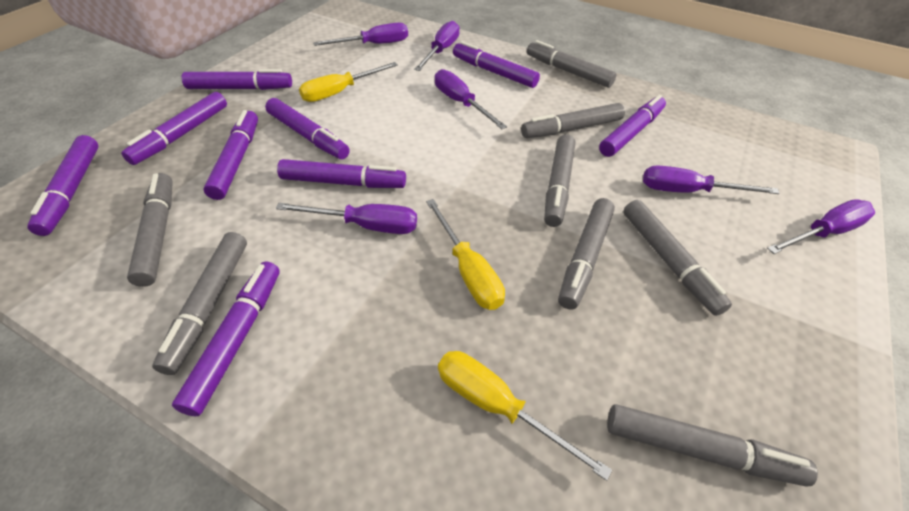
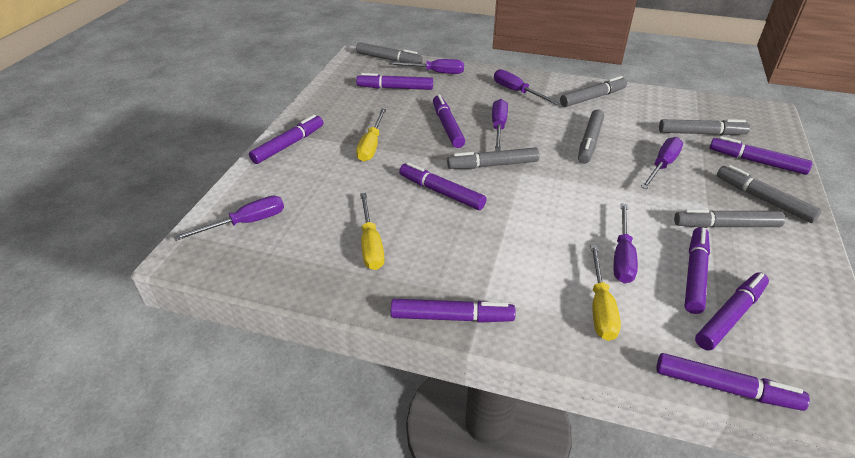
grey marker: 8 -> 7

